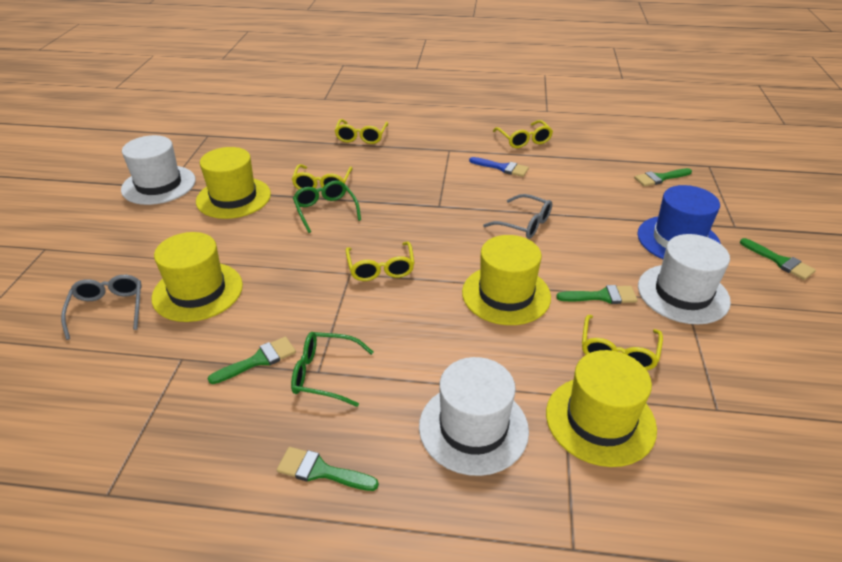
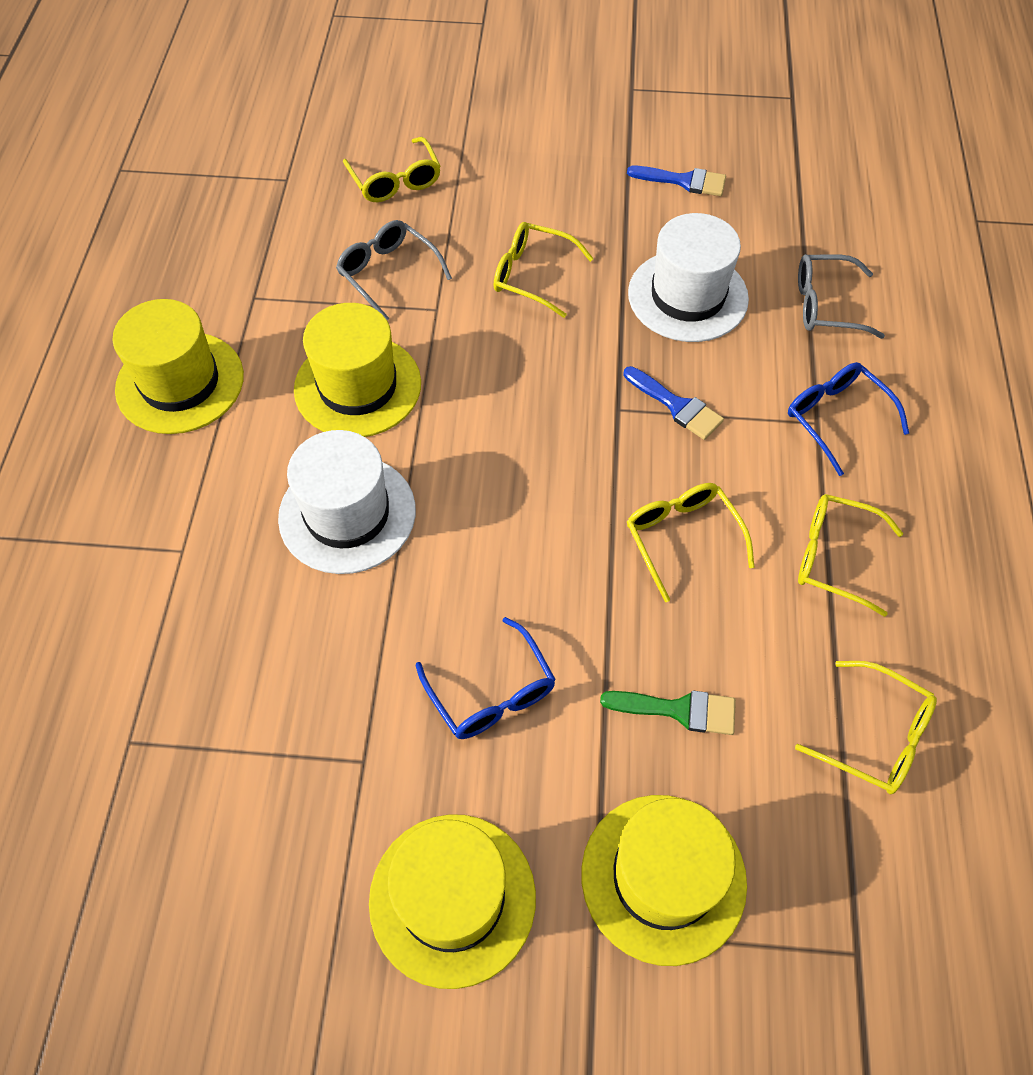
blue brush: 1 -> 2
blue glasses: 0 -> 2
blue hat: 1 -> 0
green brush: 5 -> 1
green glasses: 2 -> 0
white hat: 3 -> 2

